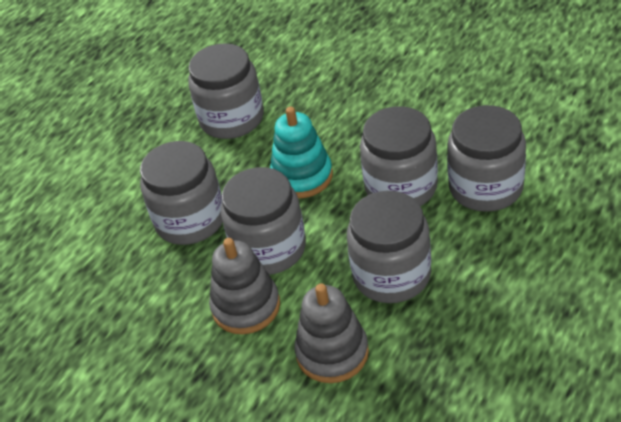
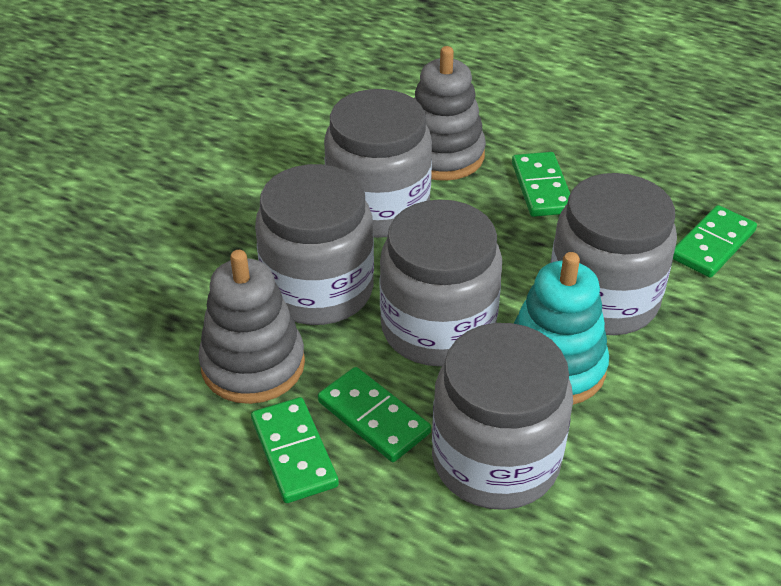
green domino: 0 -> 4
grey jar: 6 -> 5

